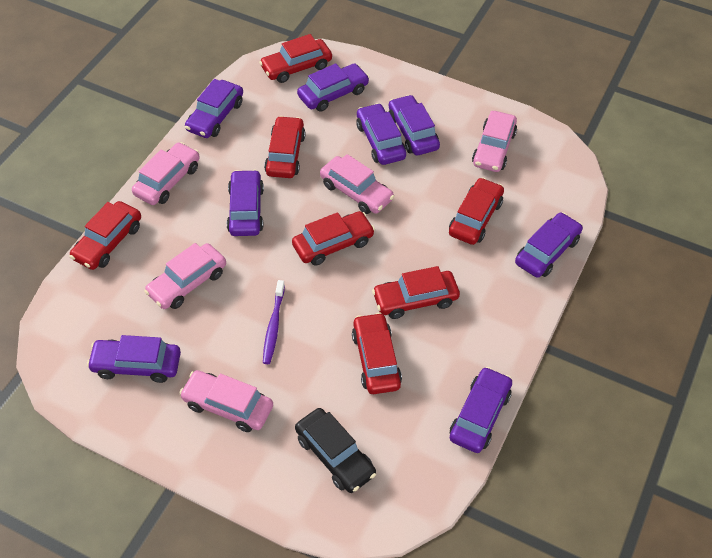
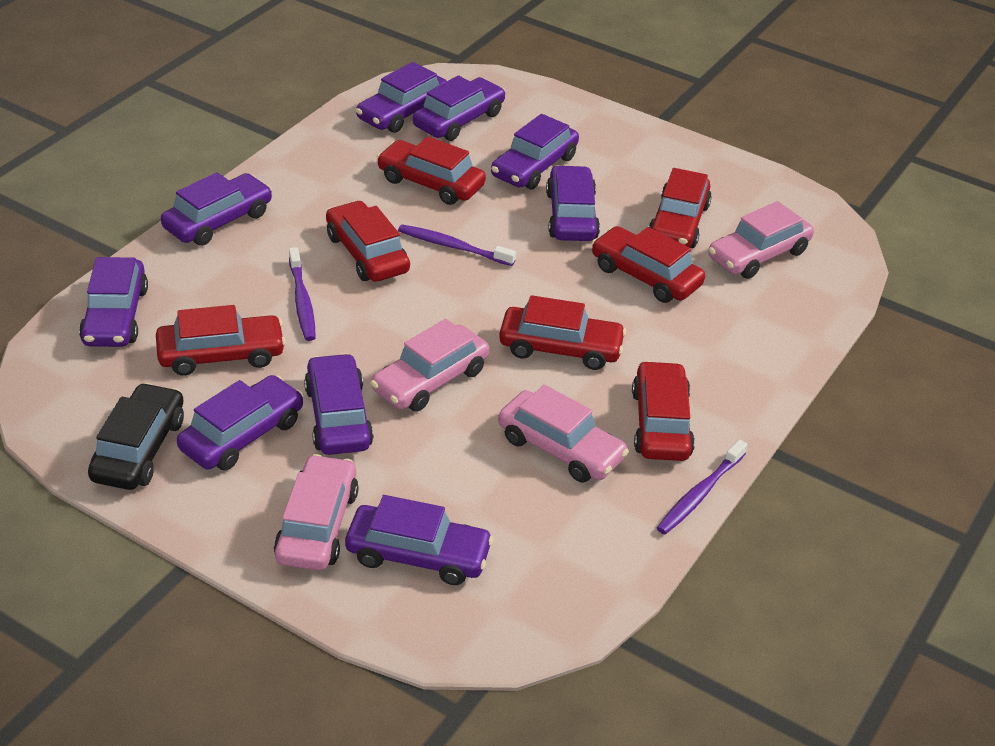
pink car: 5 -> 4
purple car: 8 -> 9
purple toothbrush: 1 -> 3

